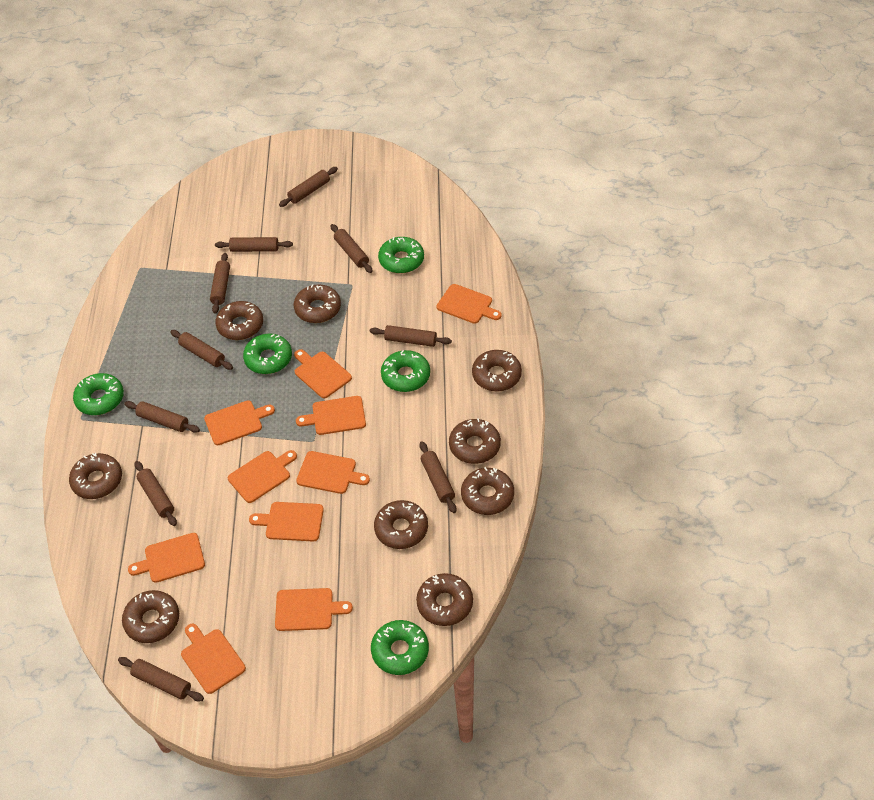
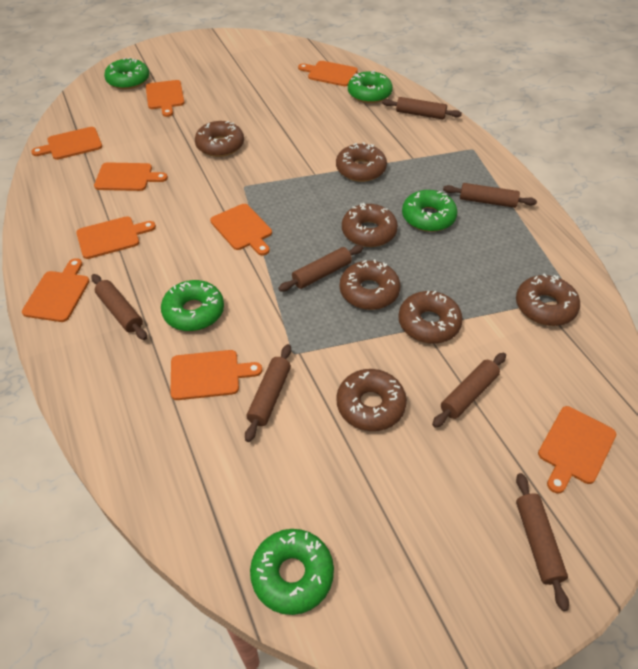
brown donut: 9 -> 7
brown rolling pin: 10 -> 7
orange cutting board: 10 -> 9

